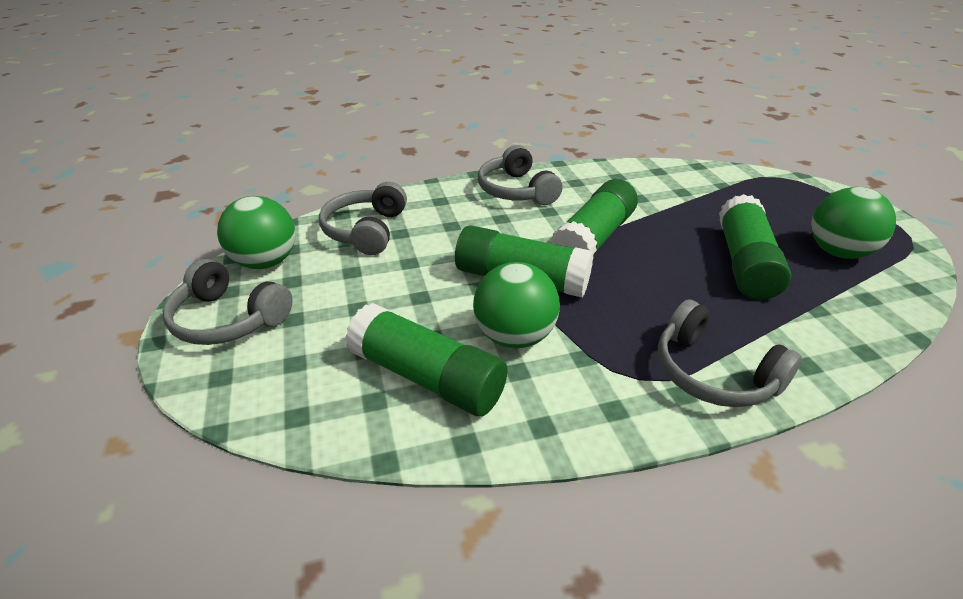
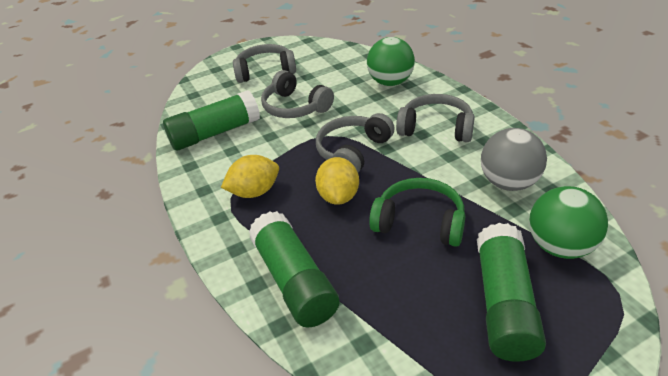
green ball: 3 -> 2
green glue stick: 4 -> 3
green headphones: 0 -> 1
grey ball: 0 -> 1
yellow lemon: 0 -> 2

